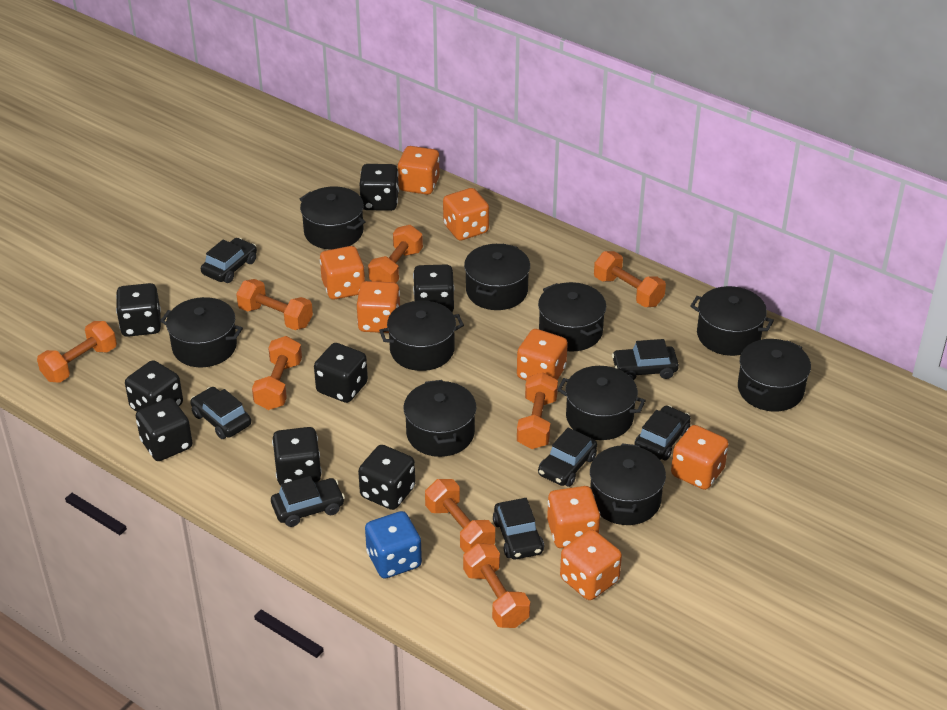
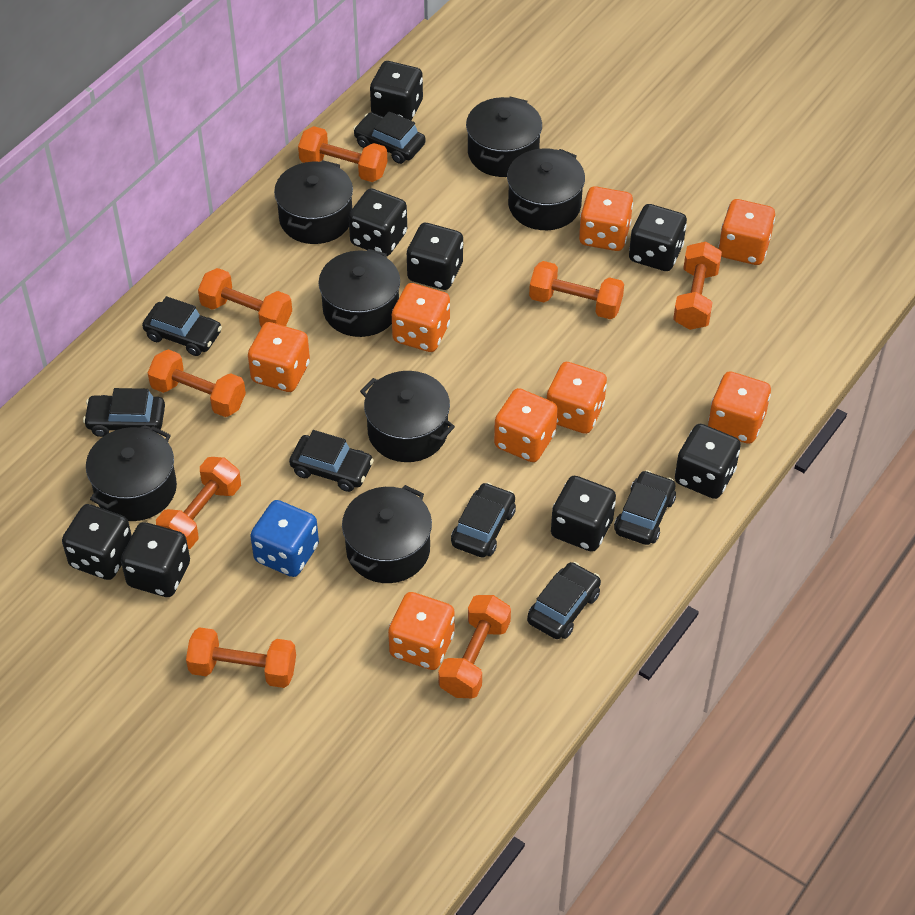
black pot: 10 -> 7

